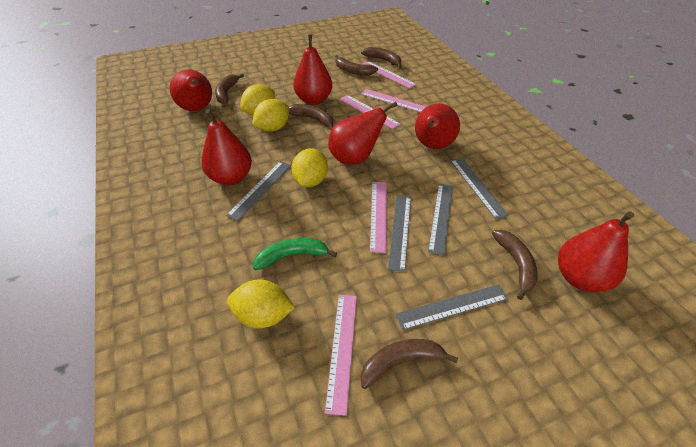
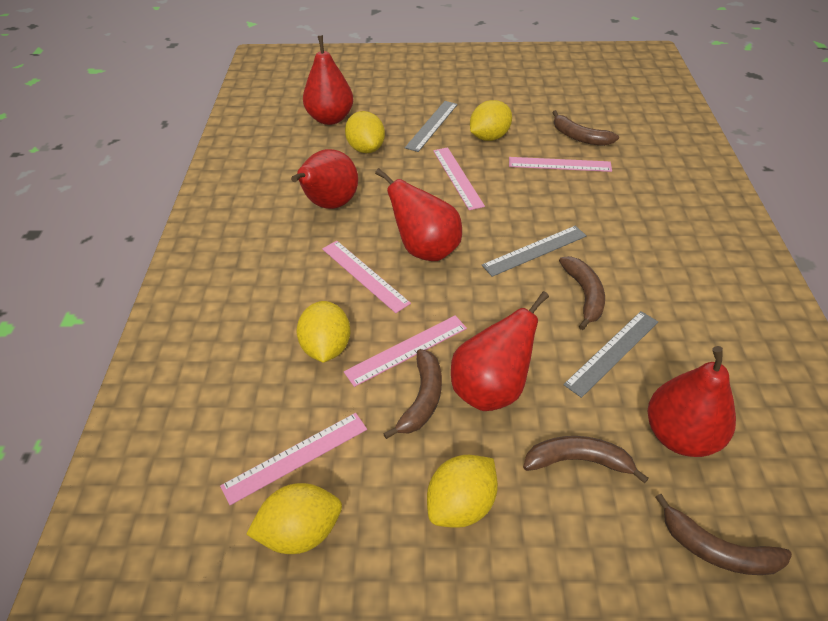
brown banana: 6 -> 5
green banana: 1 -> 0
grey ruler: 5 -> 3
red pear: 6 -> 5
yellow lemon: 4 -> 5

